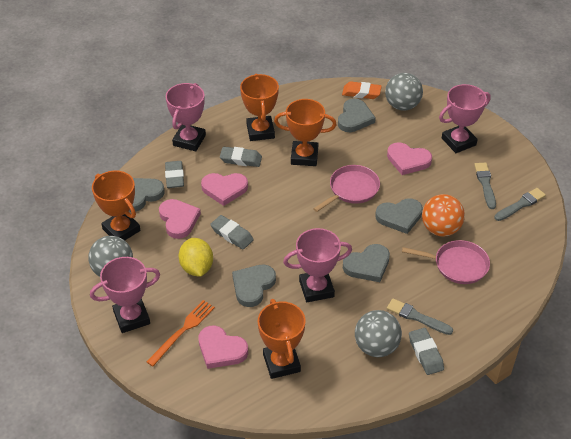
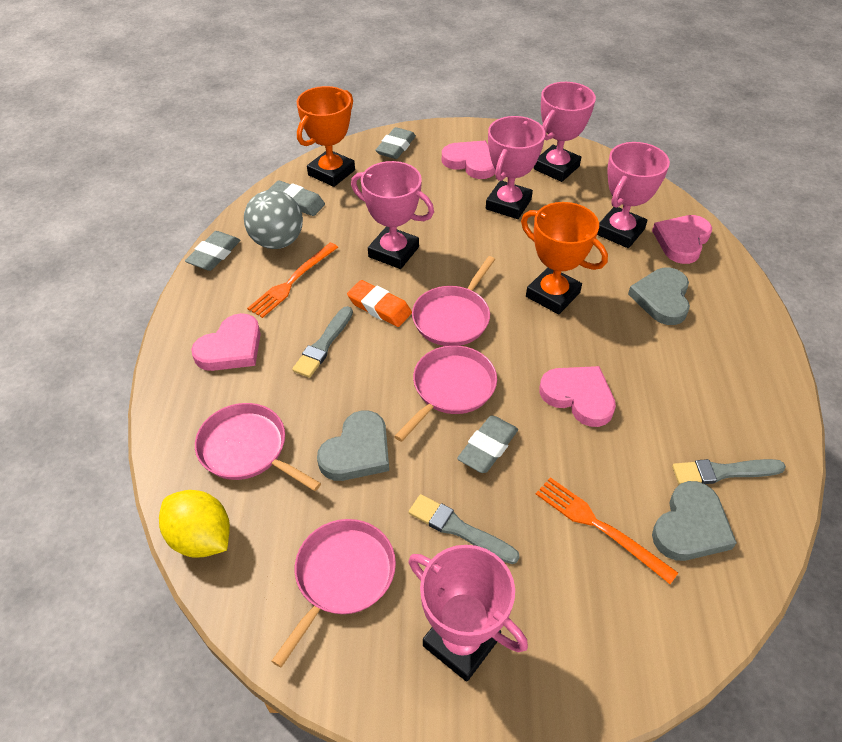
grey ball: 3 -> 1
grey heart: 5 -> 3
orange ball: 1 -> 0
orange fork: 1 -> 2
orange trophy: 4 -> 2
pink pan: 2 -> 4
pink trophy: 4 -> 5

